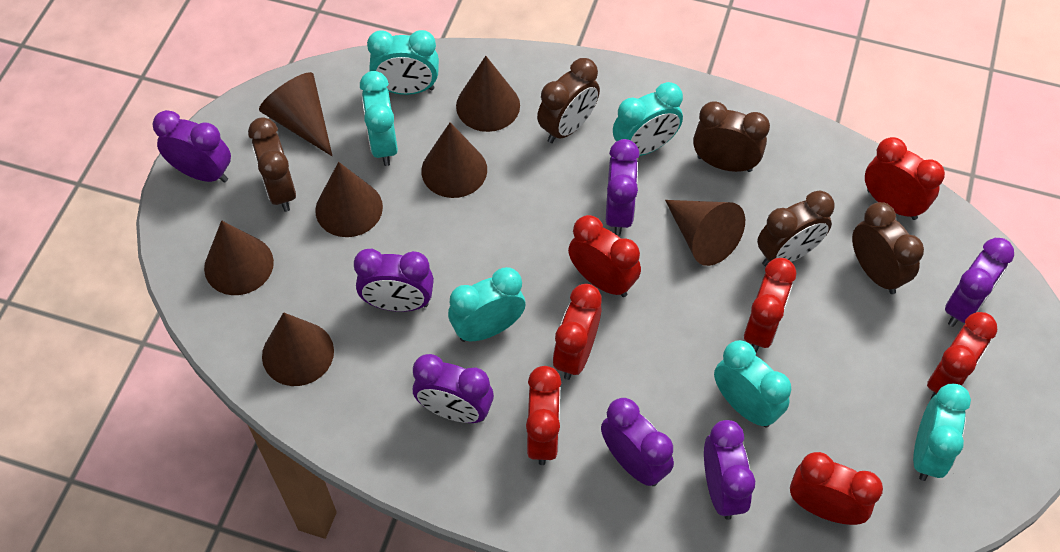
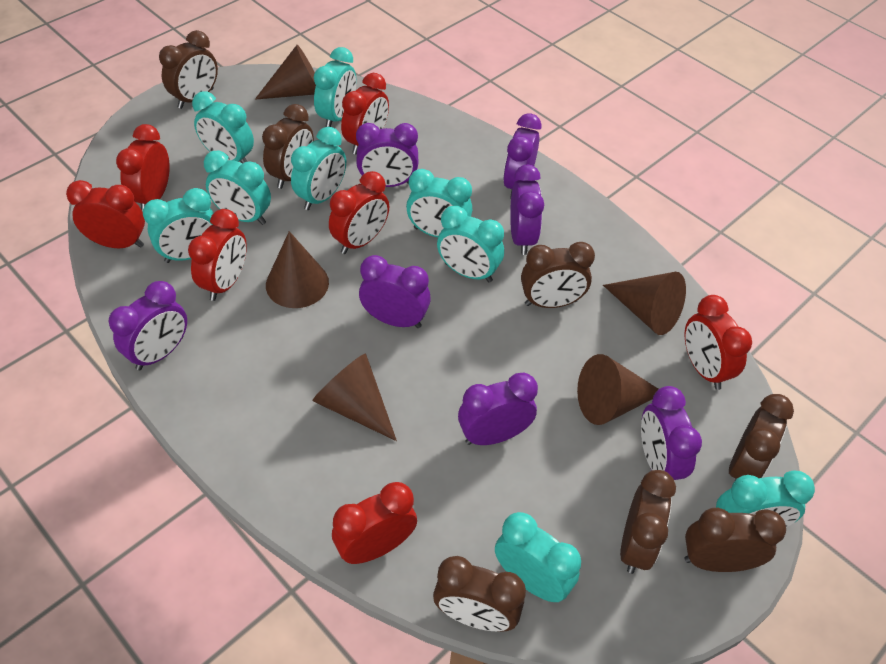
brown clock: 5 -> 7
brown cone: 7 -> 5
turquoise clock: 6 -> 9

